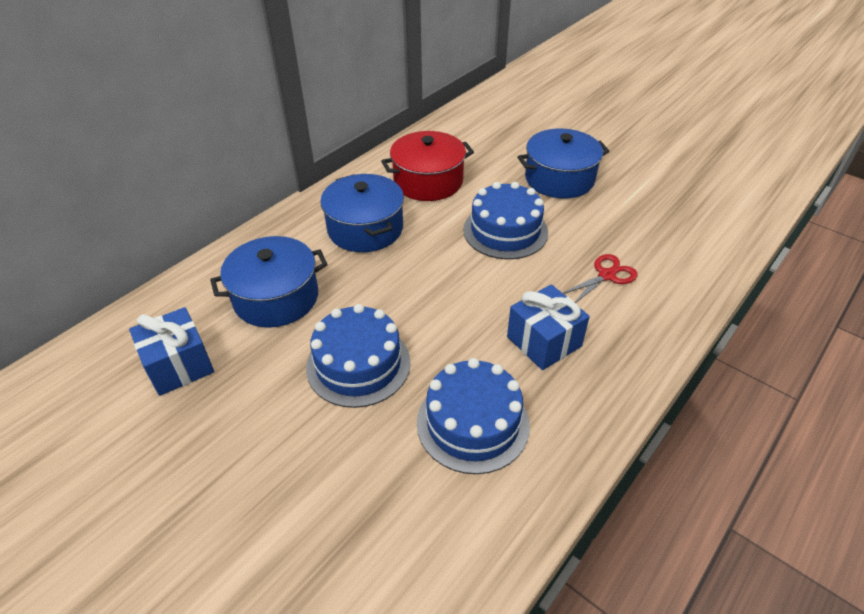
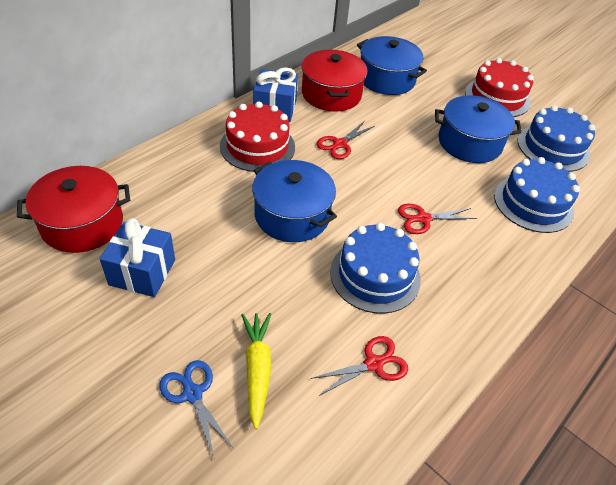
blue scissors: 0 -> 1
red cake: 0 -> 2
red pot: 1 -> 2
red scissors: 1 -> 3
yellow carrot: 0 -> 1

